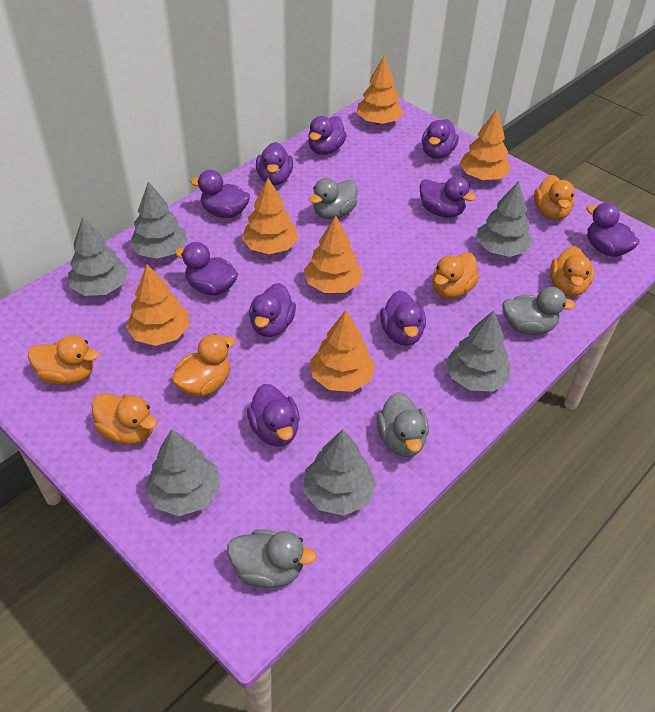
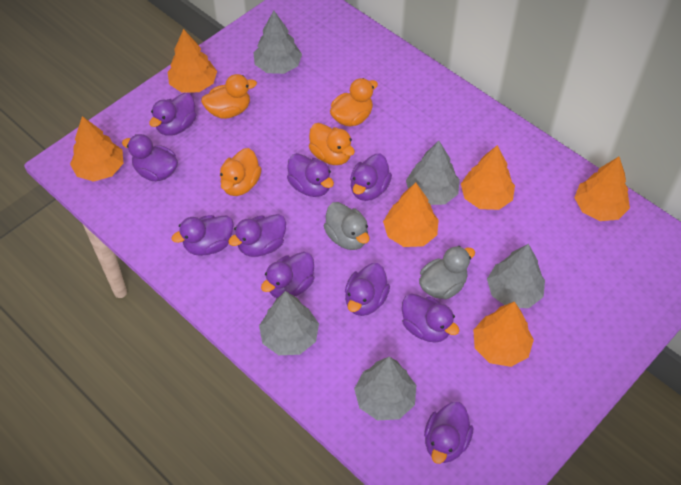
grey duck: 4 -> 2
grey tree: 6 -> 5
orange duck: 6 -> 4

